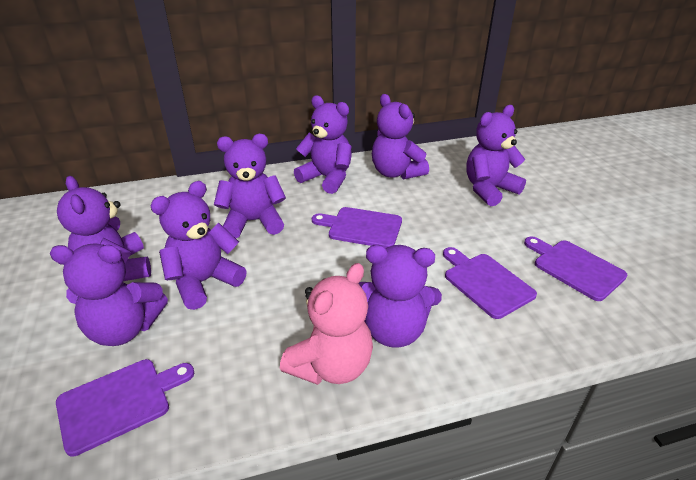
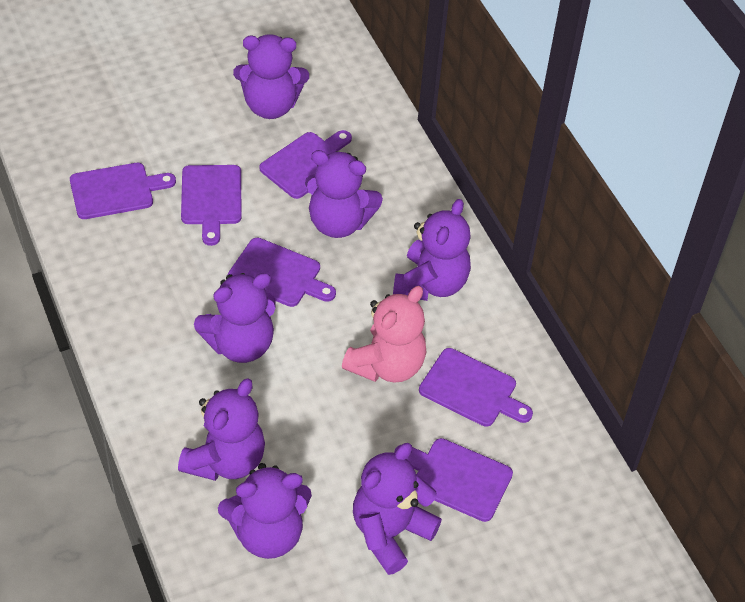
purple cutting board: 4 -> 6
purple teddy bear: 8 -> 7

